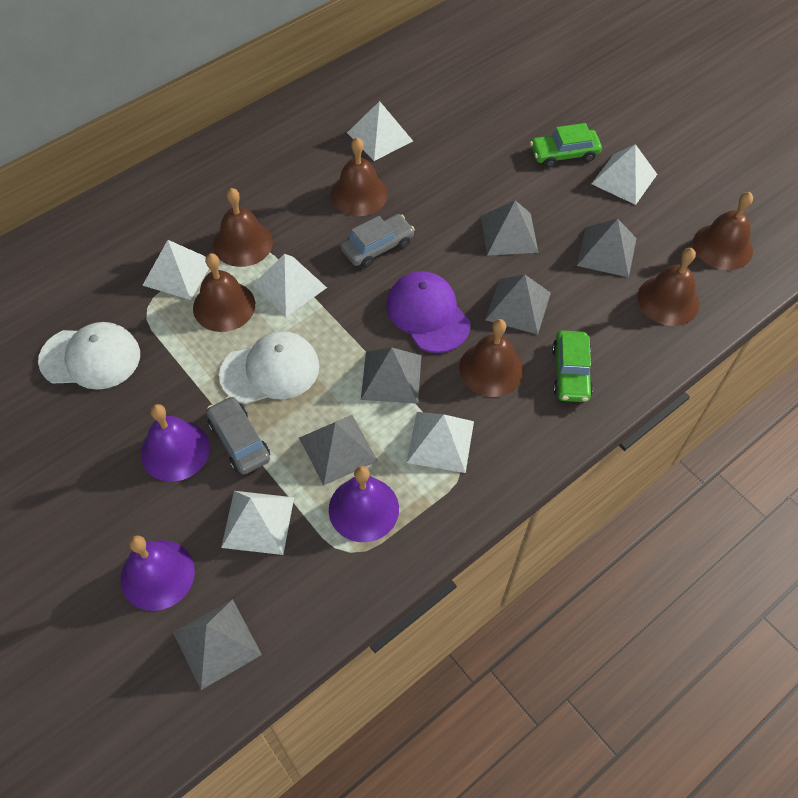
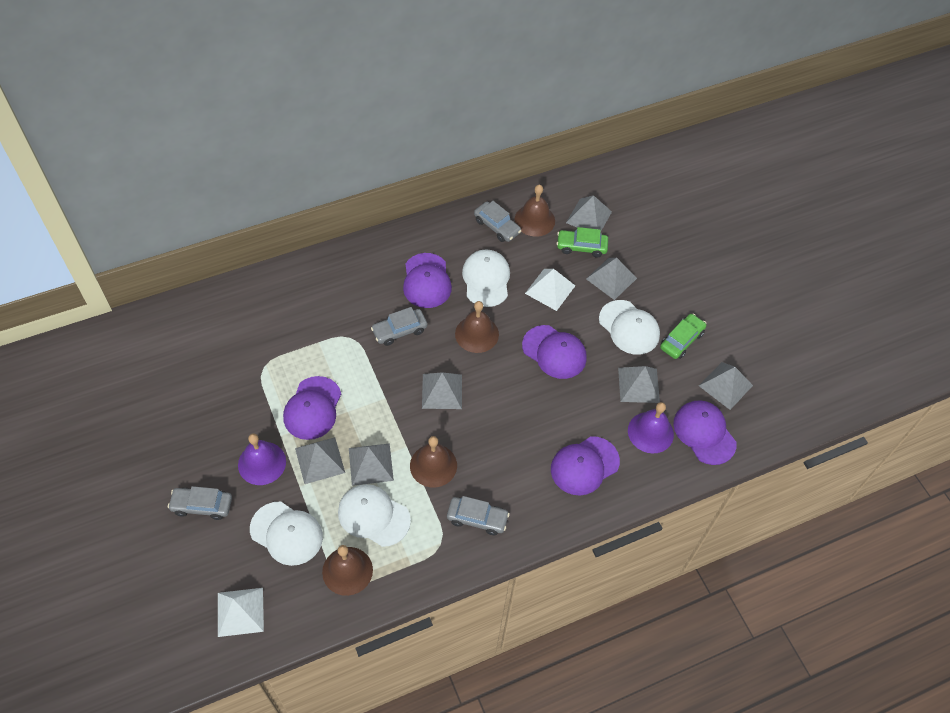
brown bell: 6 -> 4
grey car: 2 -> 4
grey pyramid: 6 -> 7
purple bell: 3 -> 2
purple cap: 1 -> 5
white cap: 2 -> 4
white pyramid: 6 -> 2

